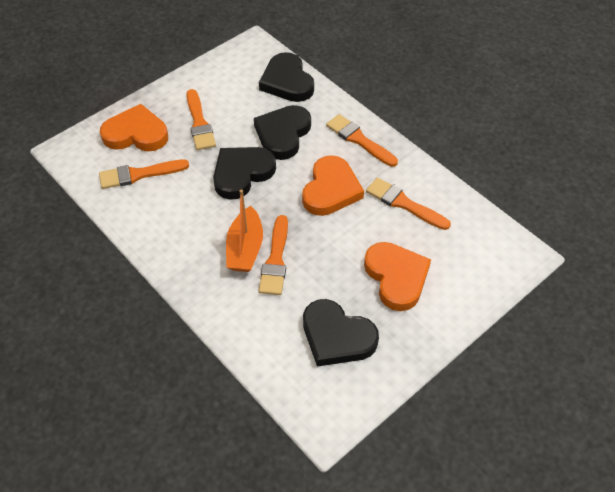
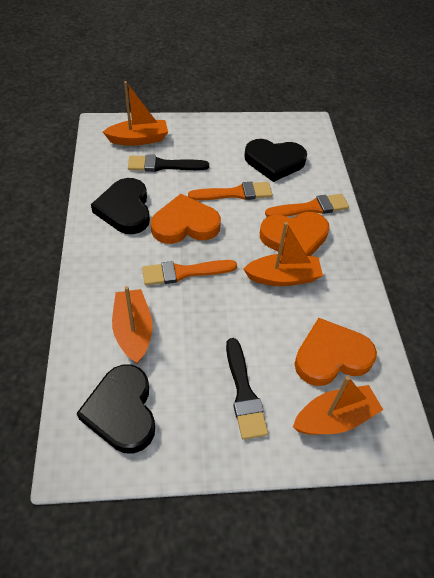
black brush: 0 -> 2
black heart: 4 -> 3
orange boat: 1 -> 4
orange brush: 5 -> 3

